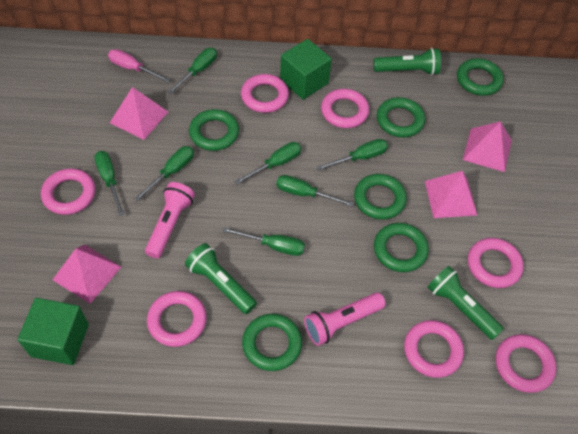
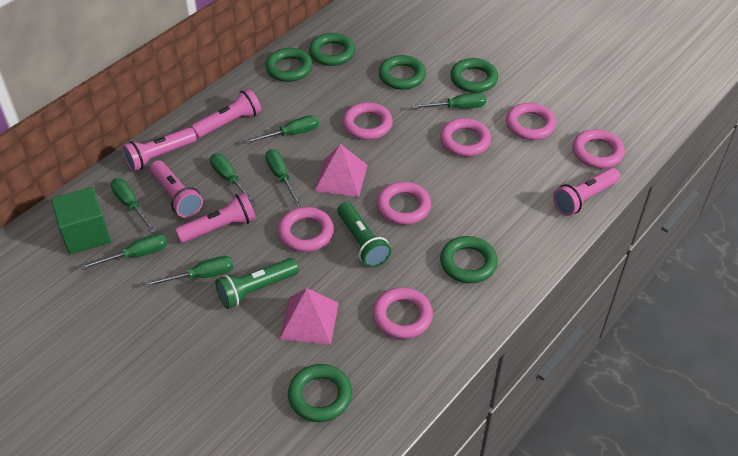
green cube: 2 -> 1
green flashlight: 3 -> 2
pink flashlight: 2 -> 5
pink pyramid: 4 -> 2
pink screwdriver: 1 -> 0

